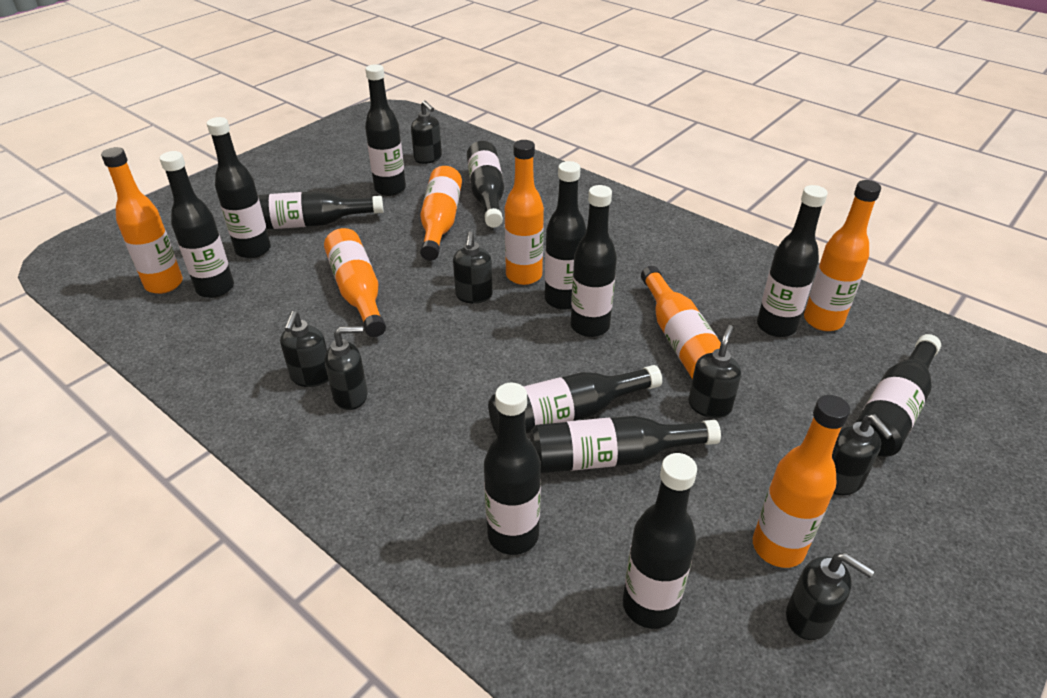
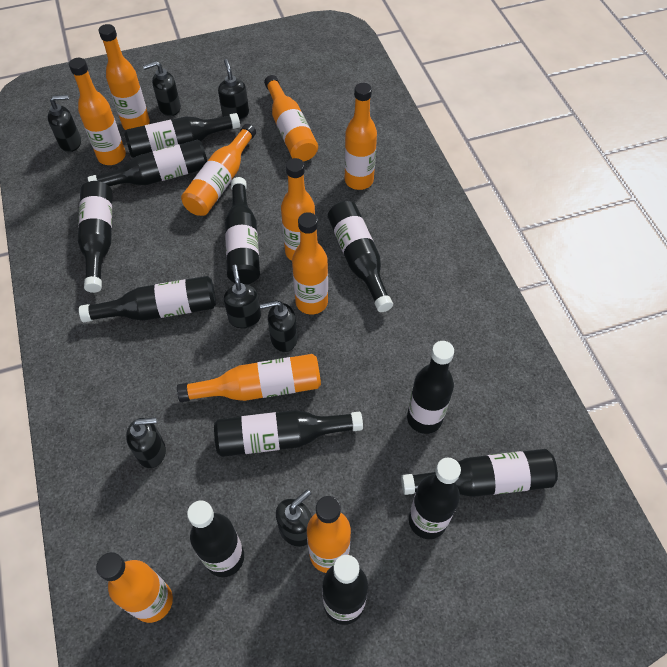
black bottle: 13 -> 12
orange bottle: 7 -> 10

